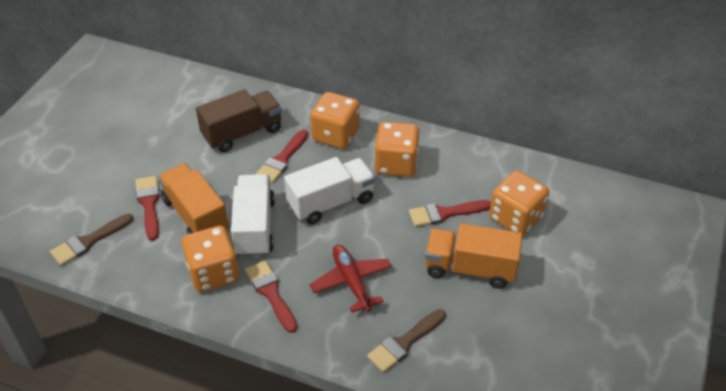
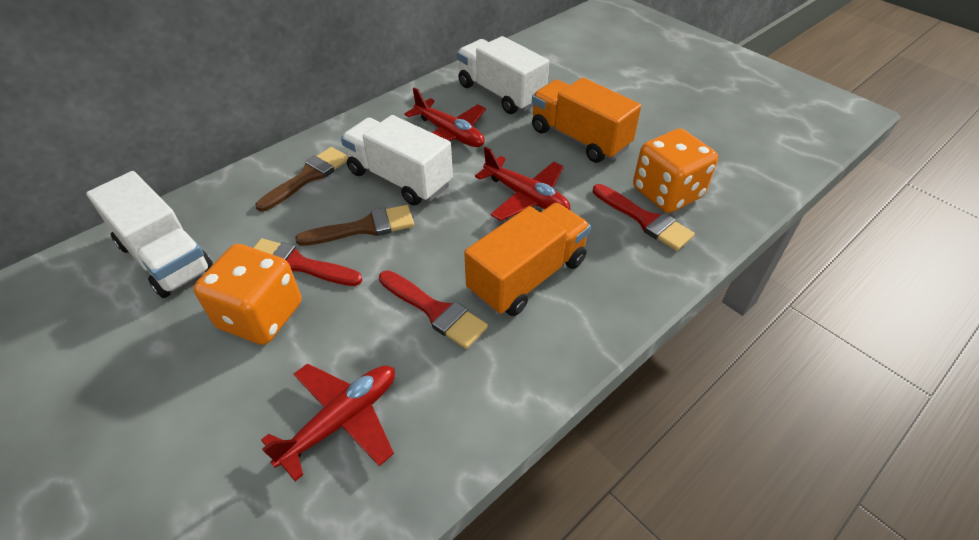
brown truck: 1 -> 0
orange dice: 4 -> 2
red brush: 4 -> 3
red plane: 1 -> 3
white truck: 2 -> 3

